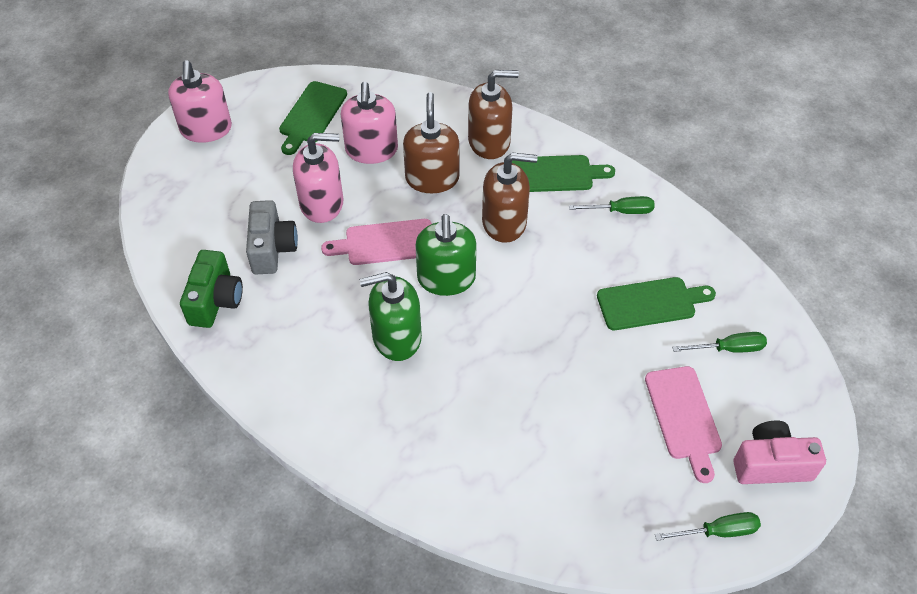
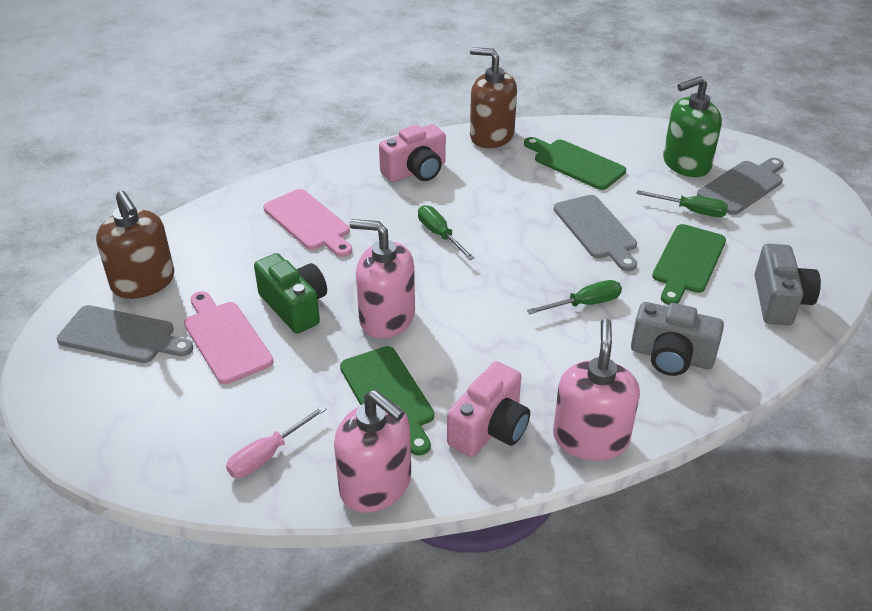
brown soap dispenser: 3 -> 2
green soap dispenser: 2 -> 1
grey camera: 1 -> 2
grey cutting board: 0 -> 3
pink camera: 1 -> 2
pink screwdriver: 0 -> 1

